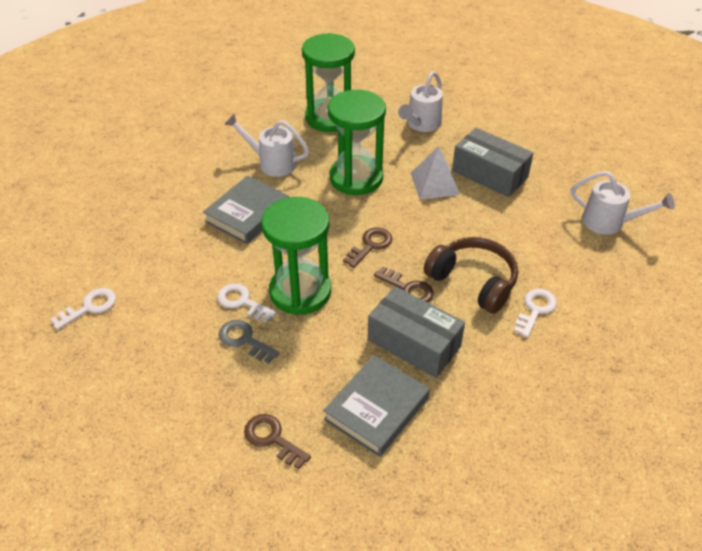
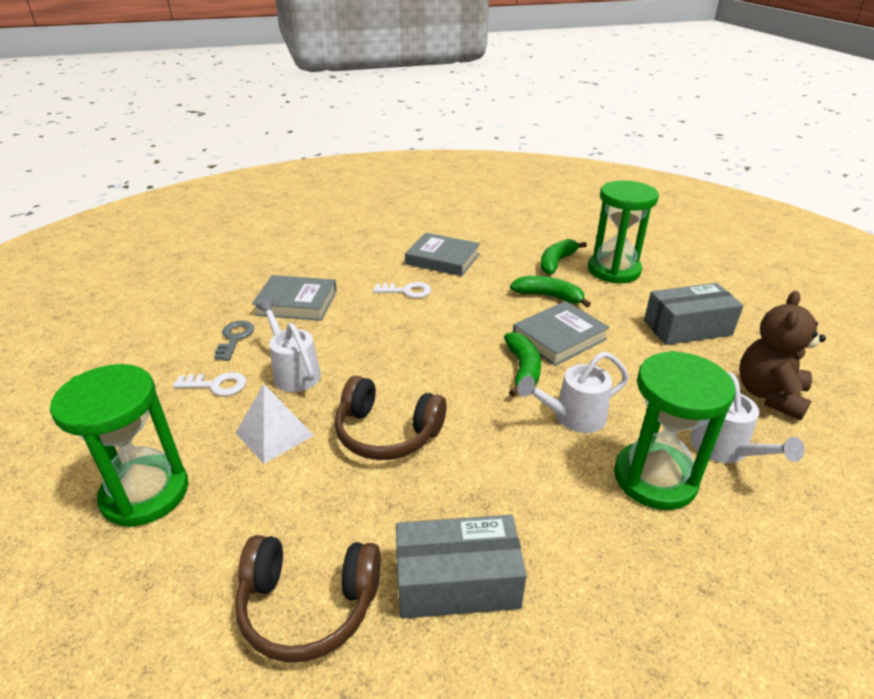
brown headphones: 1 -> 2
brown key: 3 -> 0
brown teddy bear: 0 -> 1
green banana: 0 -> 3
grey book: 2 -> 3
white key: 3 -> 2

